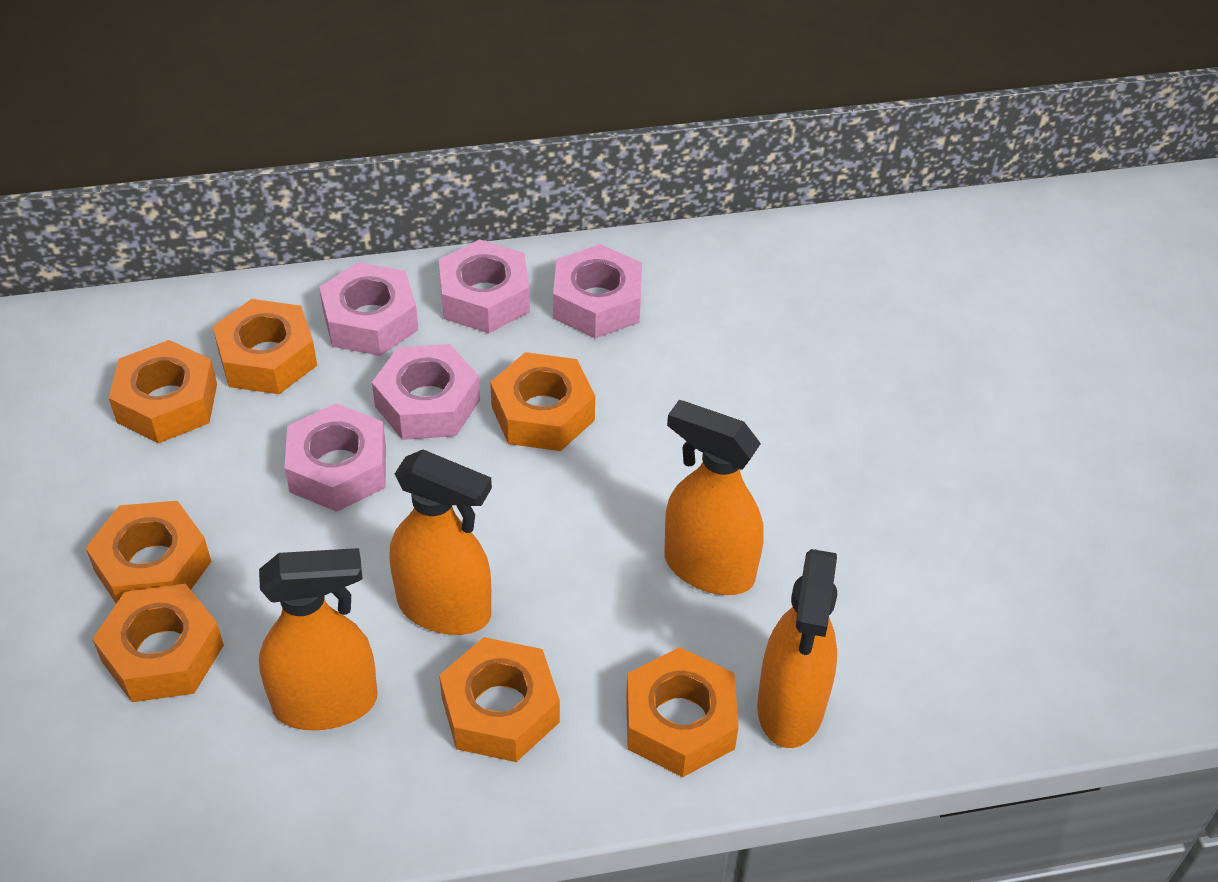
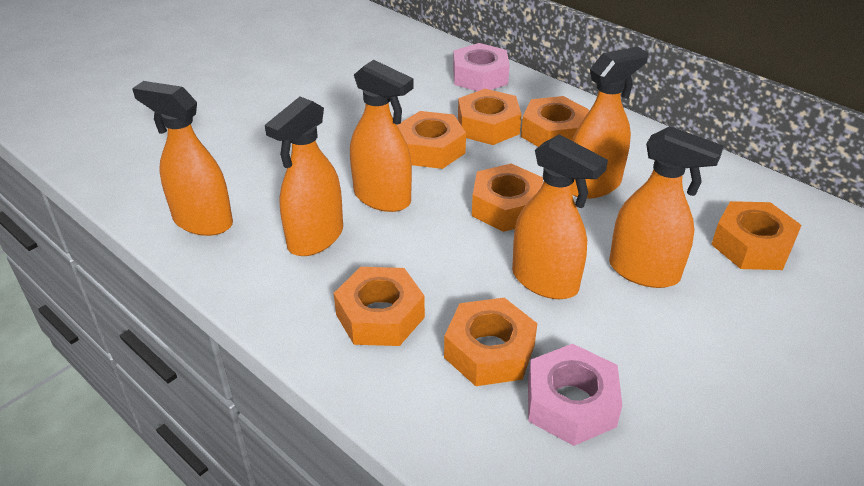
orange spray bottle: 4 -> 6
pink nut: 5 -> 2

